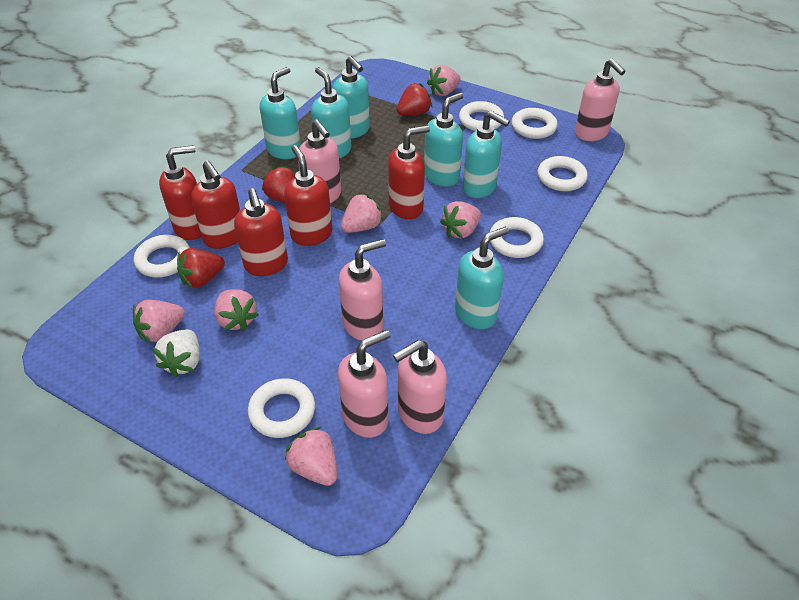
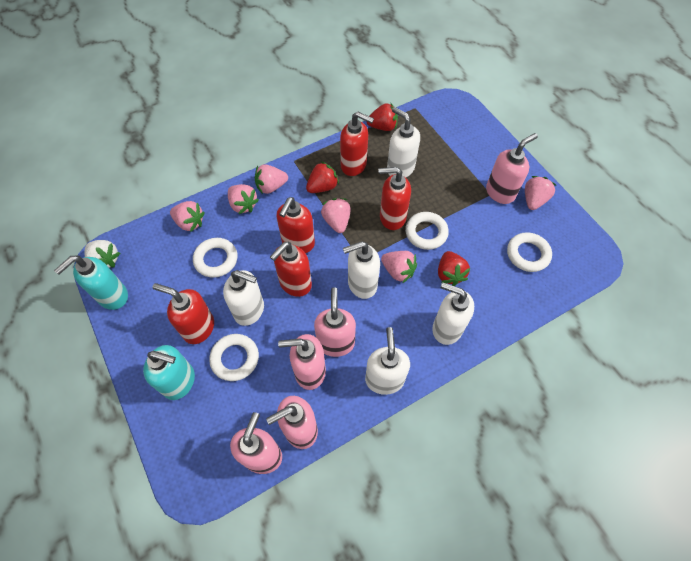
turquoise soap dispenser: 6 -> 2
white ring: 6 -> 4
white soap dispenser: 0 -> 5

